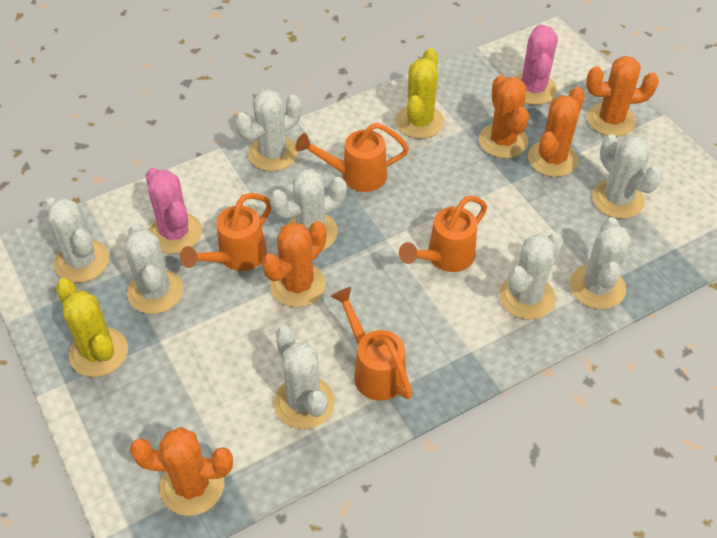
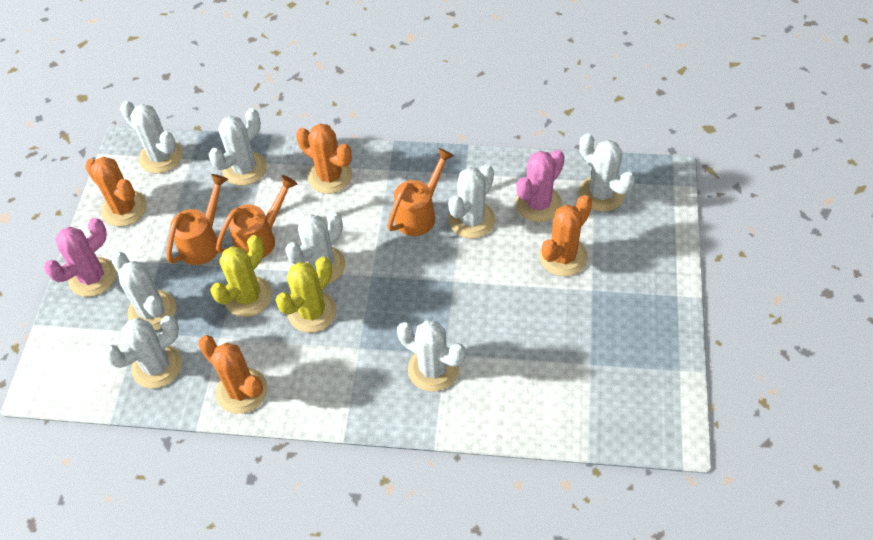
orange cactus: 5 -> 4
orange watering can: 4 -> 3

